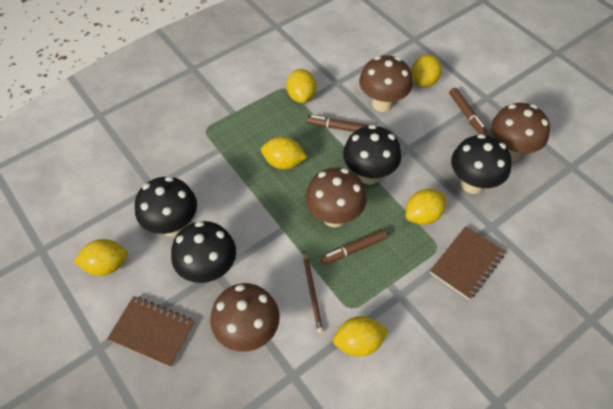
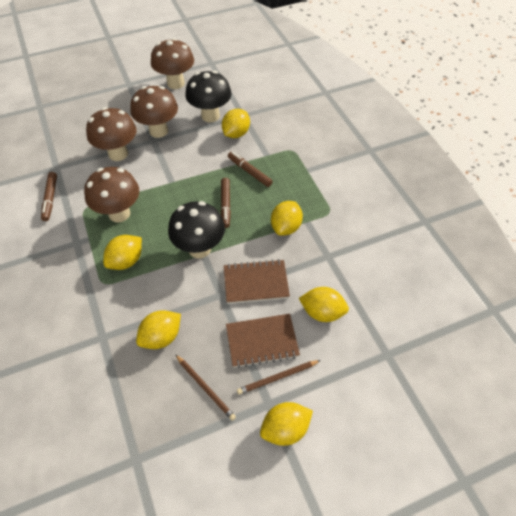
black mushroom: 4 -> 2
brown pencil: 1 -> 2

